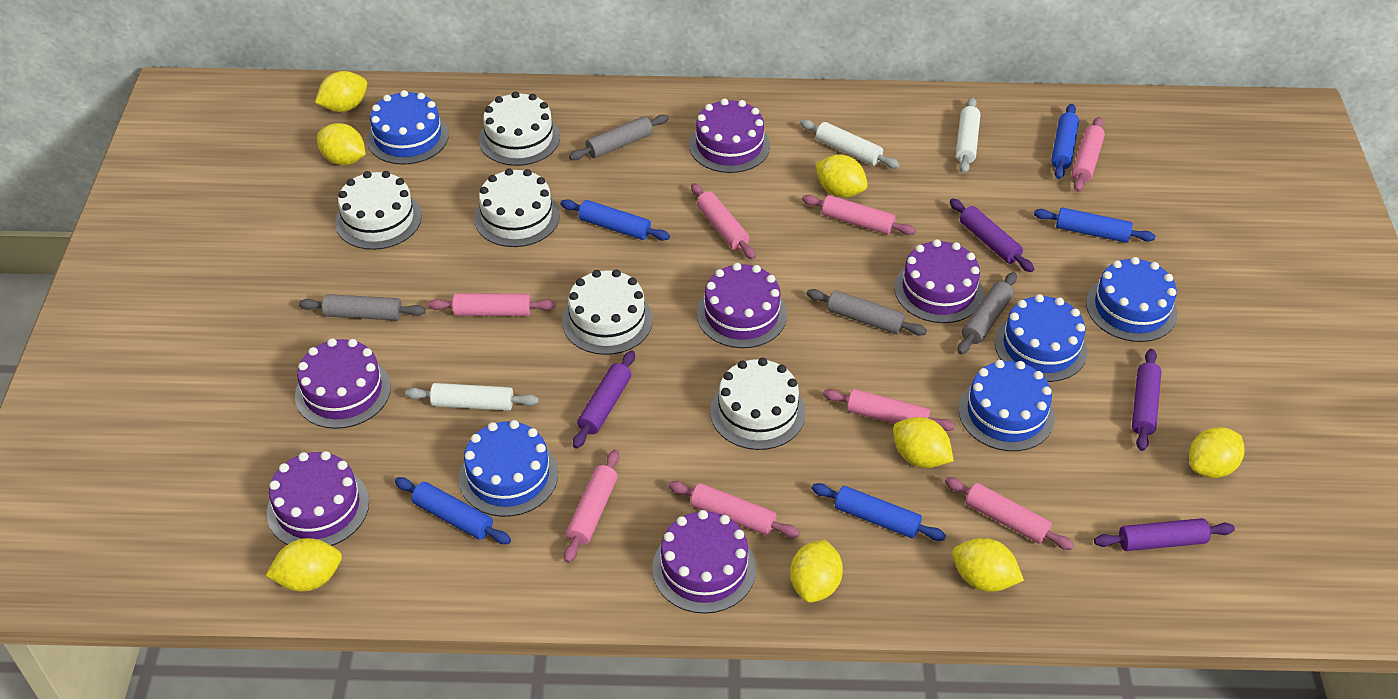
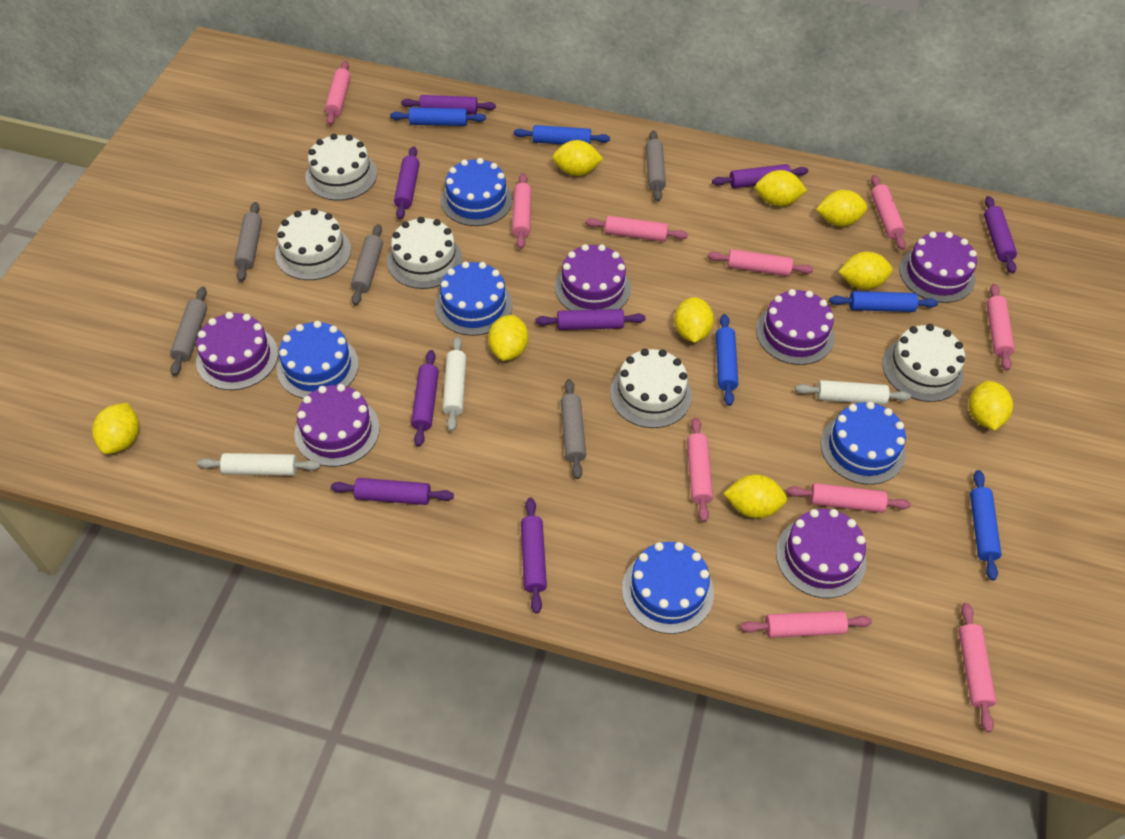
grey rolling pin: 4 -> 5
pink rolling pin: 8 -> 10
purple rolling pin: 4 -> 8
yellow lemon: 8 -> 9

